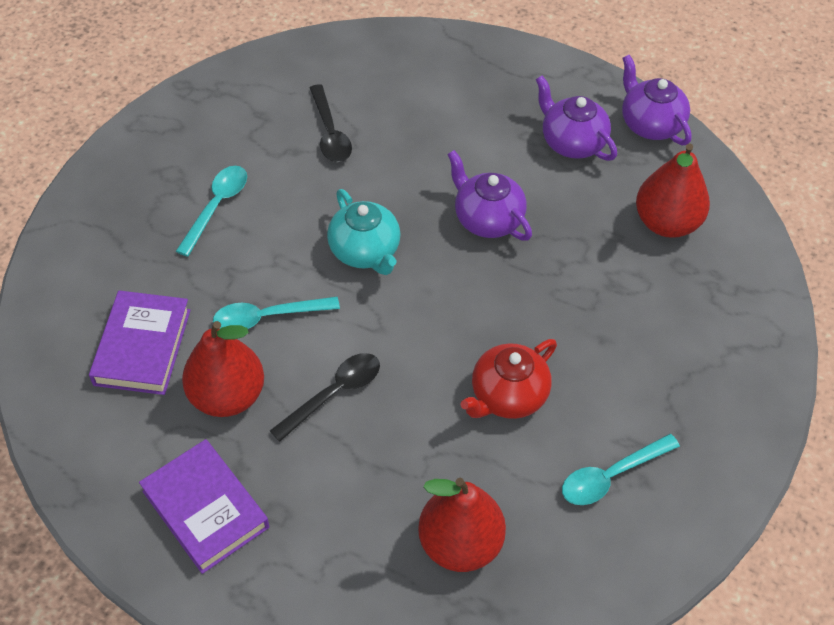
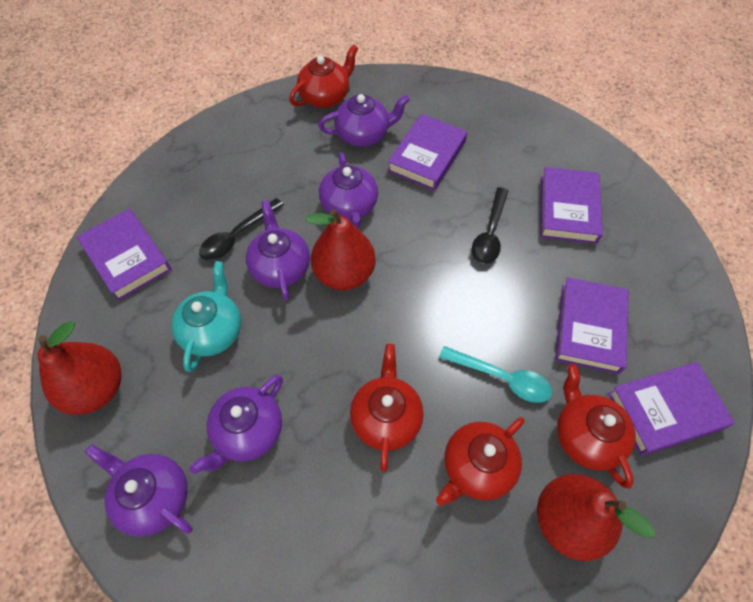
purple book: 2 -> 5
purple teapot: 3 -> 5
red teapot: 1 -> 4
turquoise spoon: 3 -> 1

